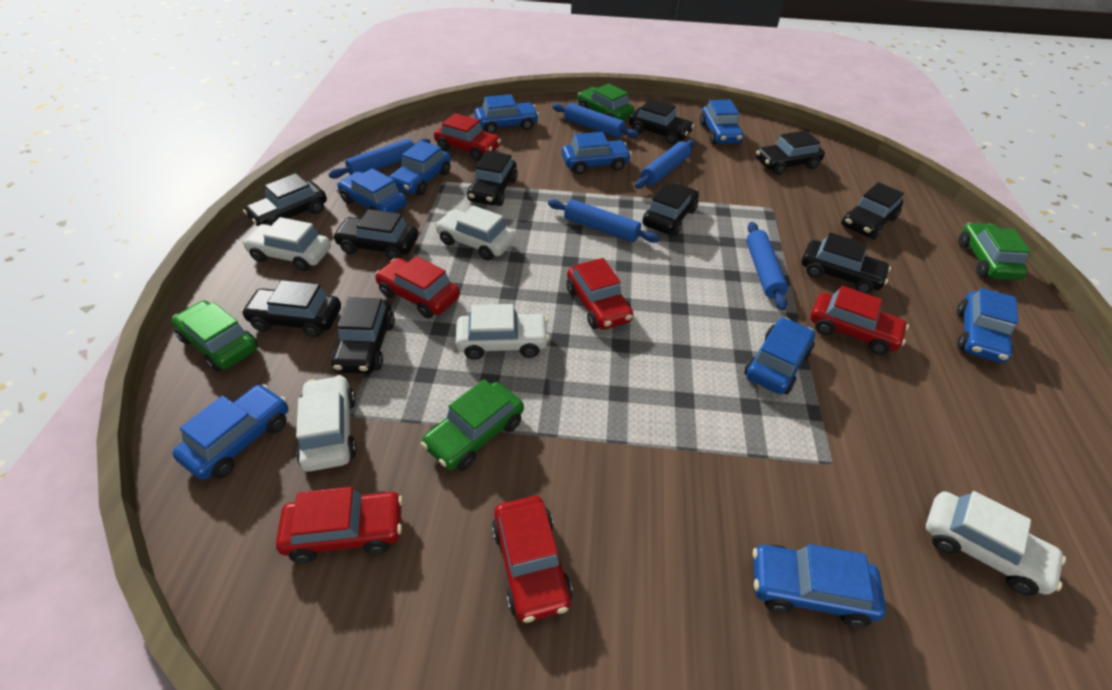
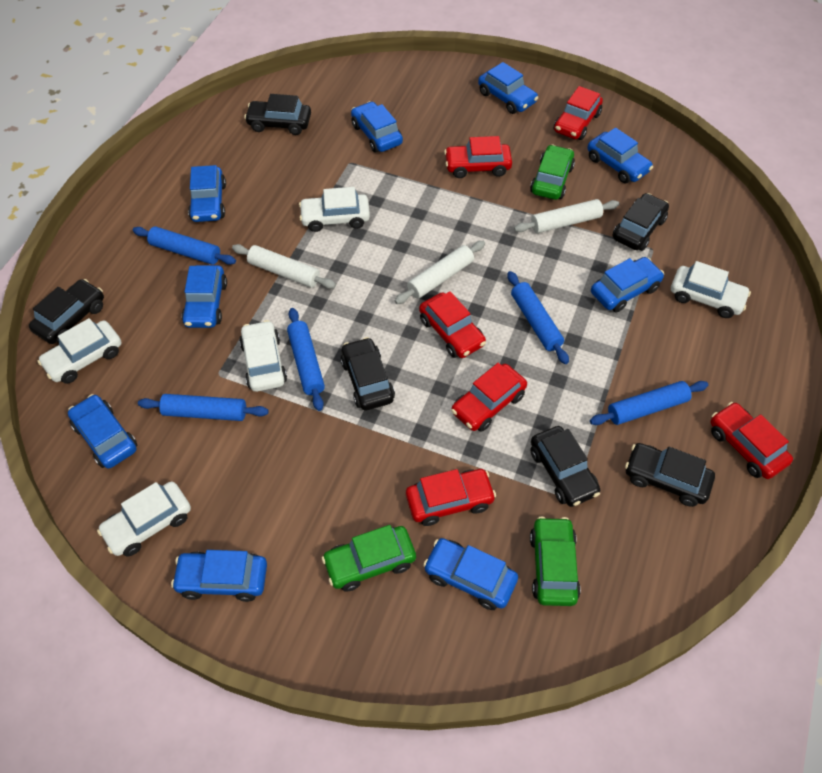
black car: 10 -> 6
green car: 4 -> 3
white rolling pin: 0 -> 3

